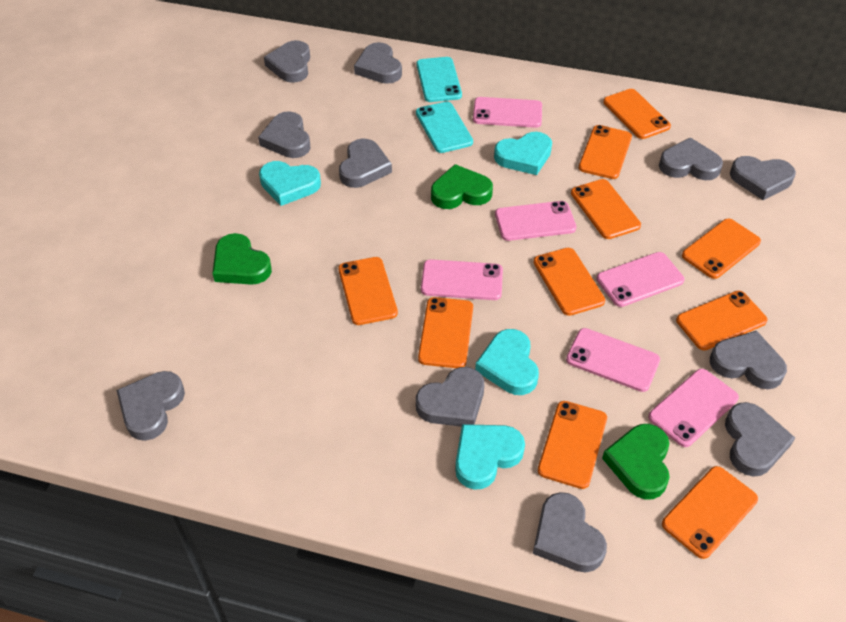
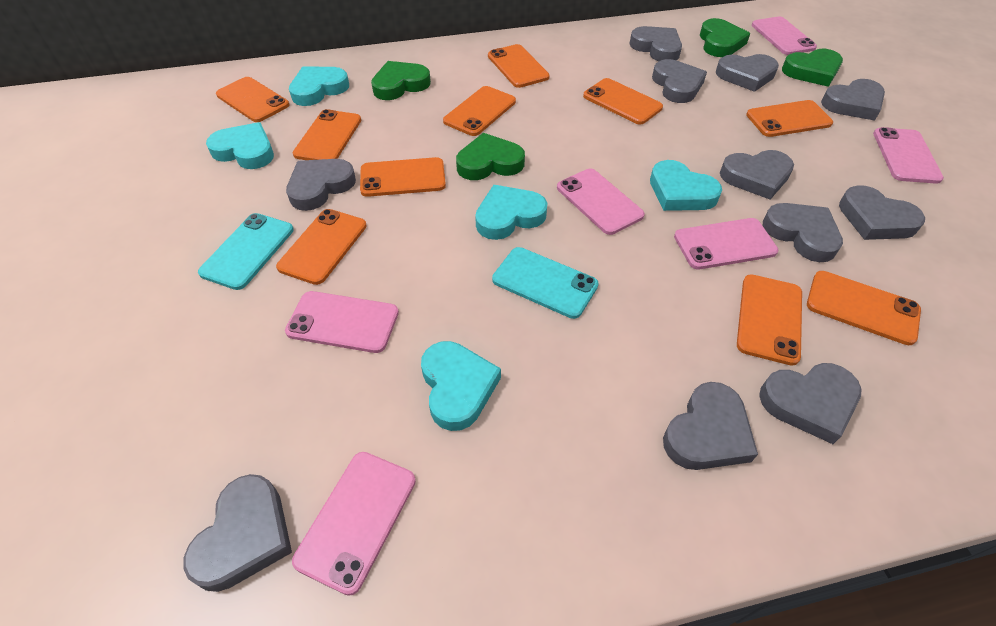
green heart: 3 -> 4
turquoise heart: 4 -> 5

